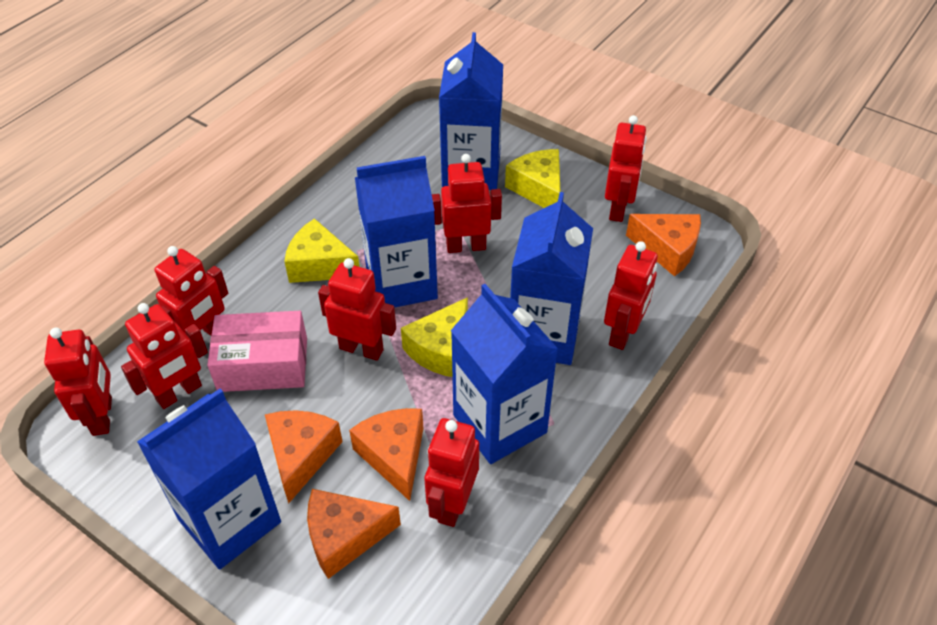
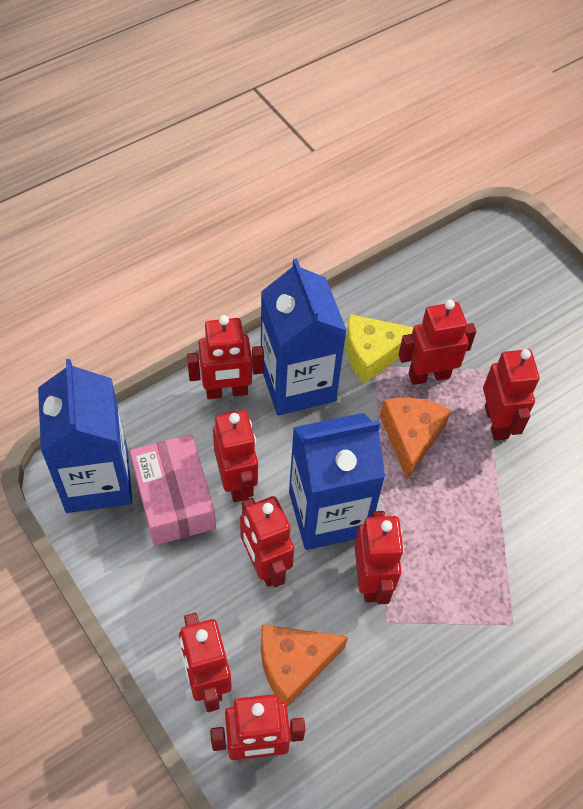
blue carton: 5 -> 3
orange cheese: 4 -> 2
yellow cheese: 3 -> 1

